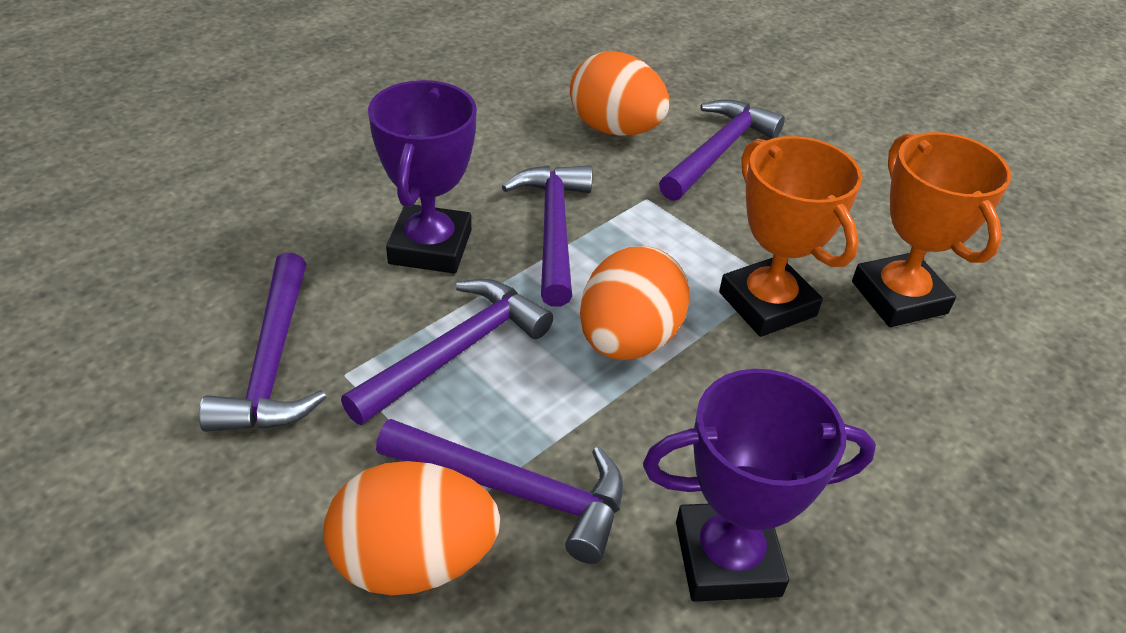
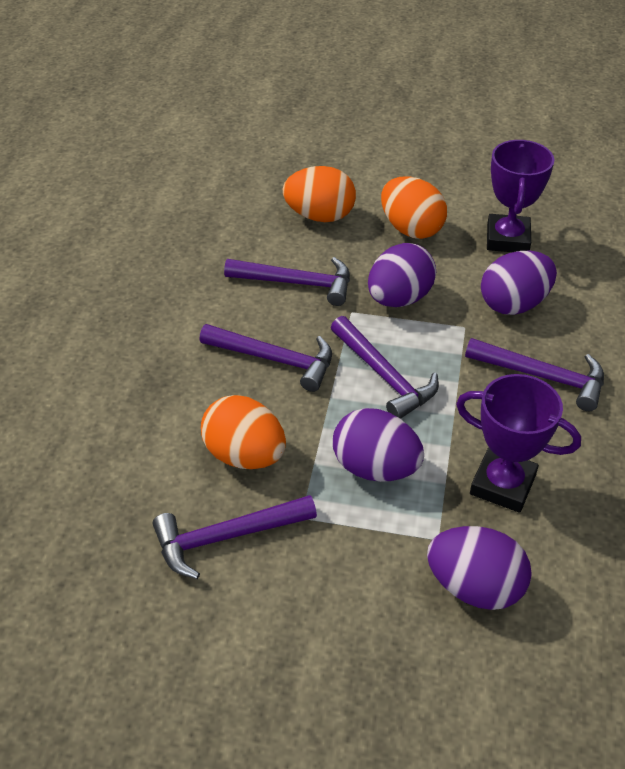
orange trophy: 2 -> 0
purple egg: 0 -> 4

